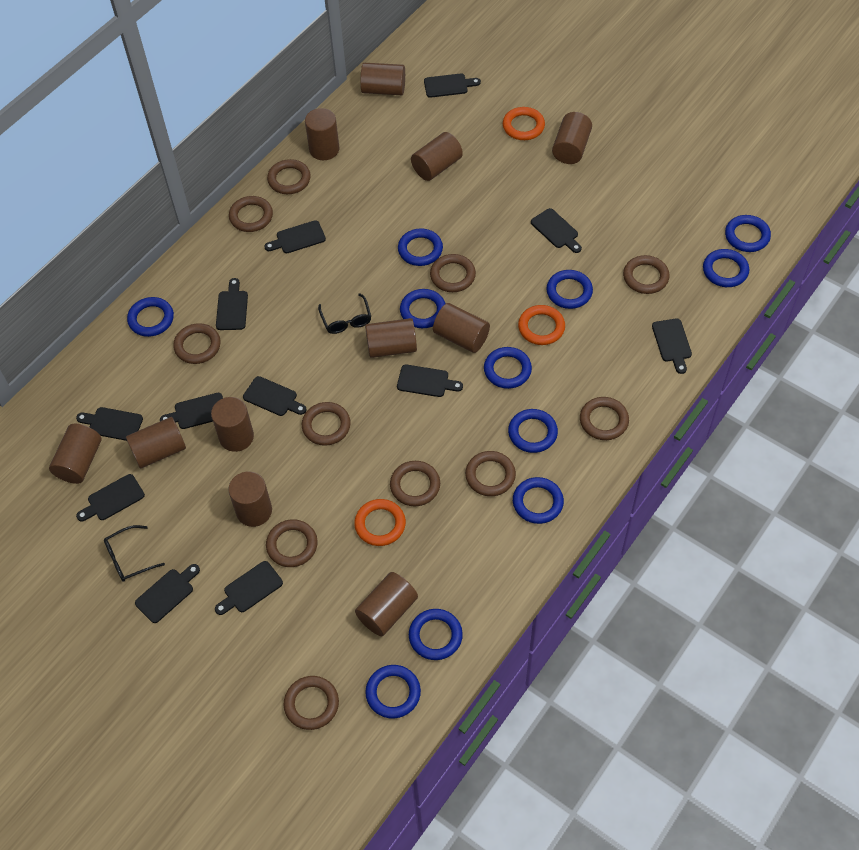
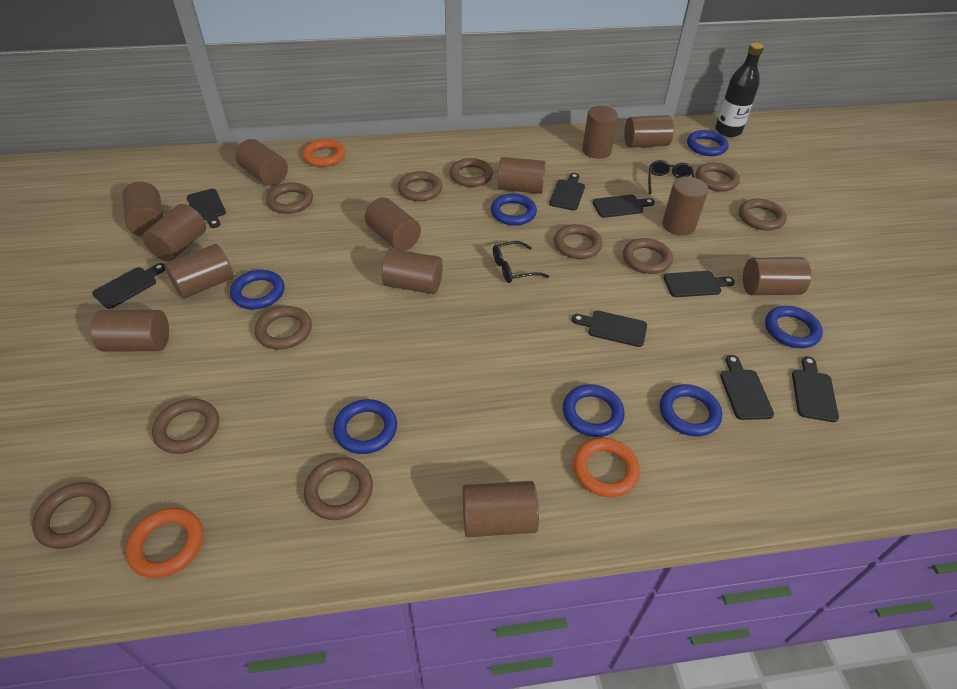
black bottle: 0 -> 1
black cutting board: 12 -> 8
blue ring: 11 -> 7
brown cylinder: 11 -> 13

